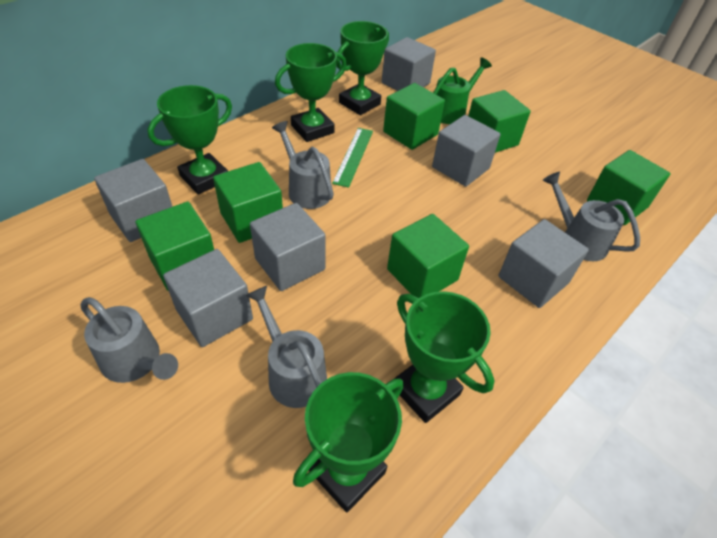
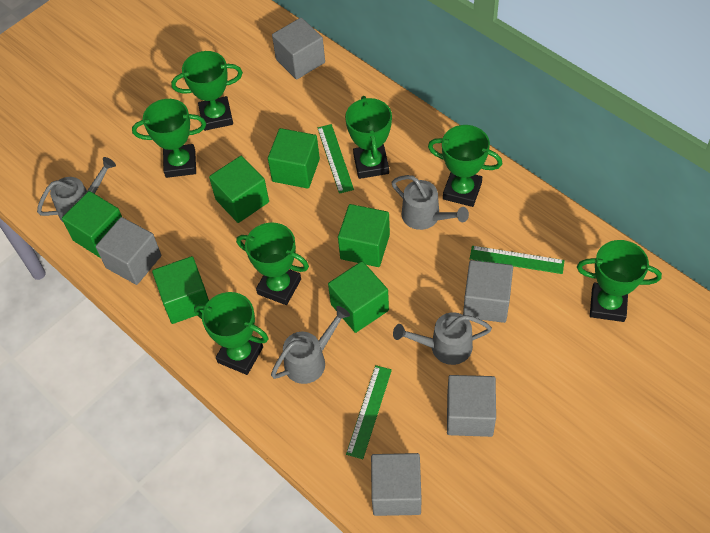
green ruler: 1 -> 3
green trophy: 5 -> 7
green watering can: 1 -> 0
grey cube: 6 -> 5

